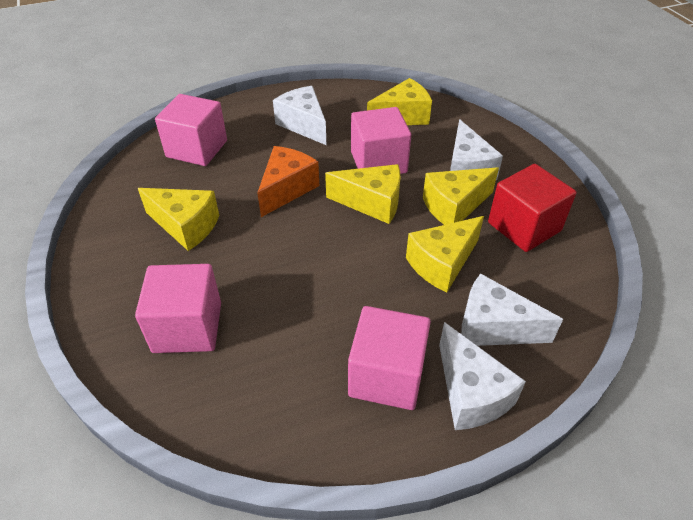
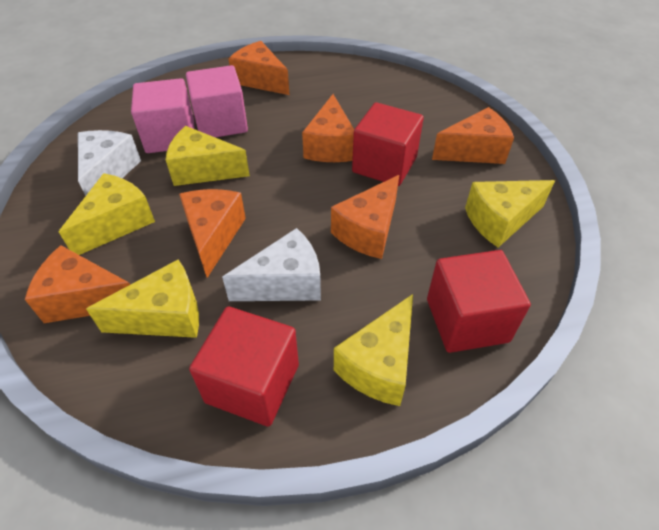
orange cheese: 1 -> 6
pink cube: 4 -> 2
red cube: 1 -> 3
white cheese: 4 -> 2

